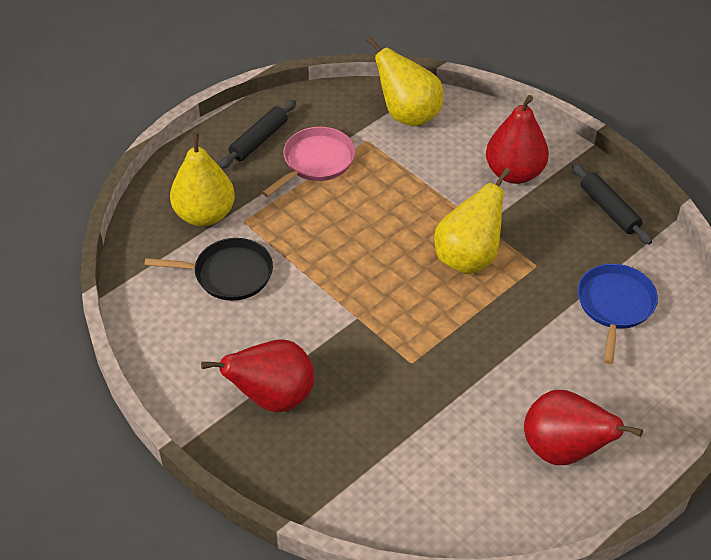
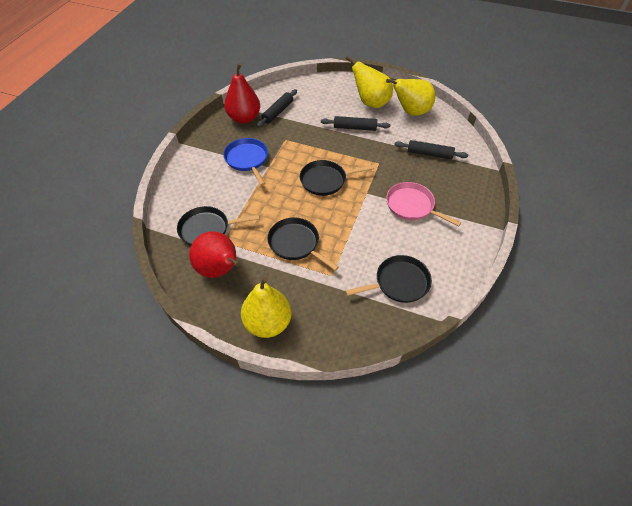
black pan: 1 -> 4
black rolling pin: 2 -> 3
red pear: 3 -> 2

